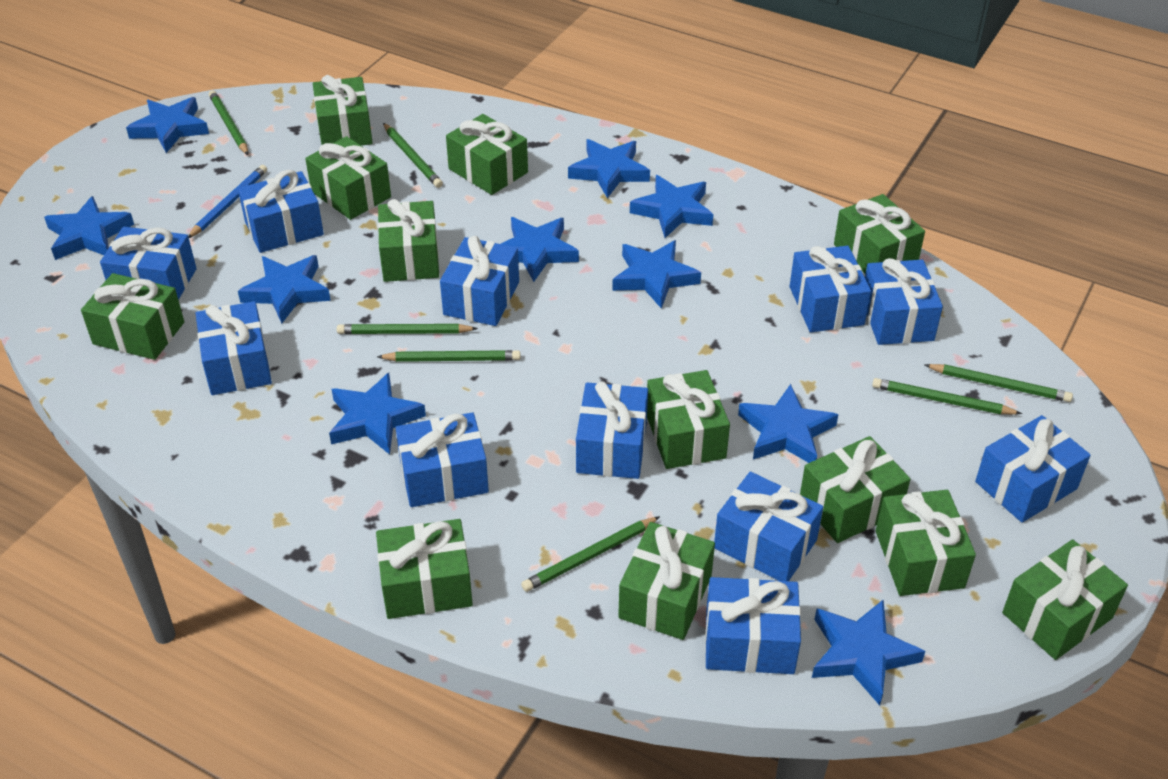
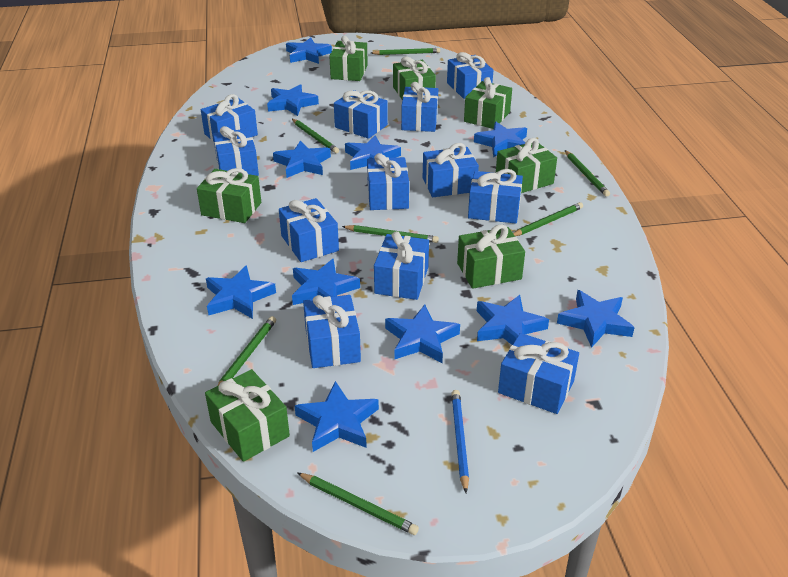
blue gift: 11 -> 12
blue star: 10 -> 11
green gift: 12 -> 7

